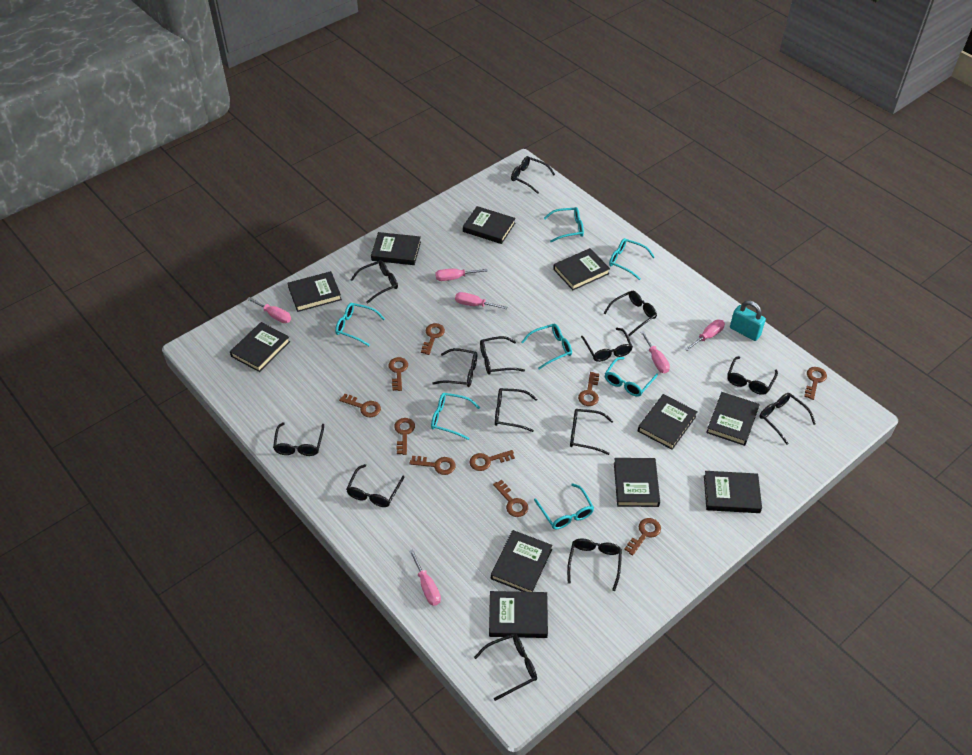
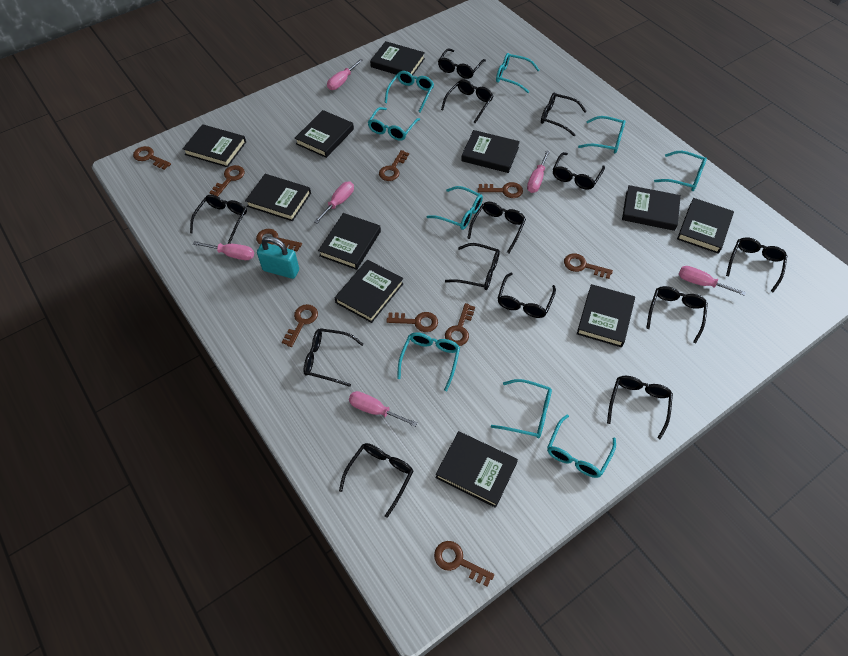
black glasses: 14 -> 13
turquoise glasses: 7 -> 9

